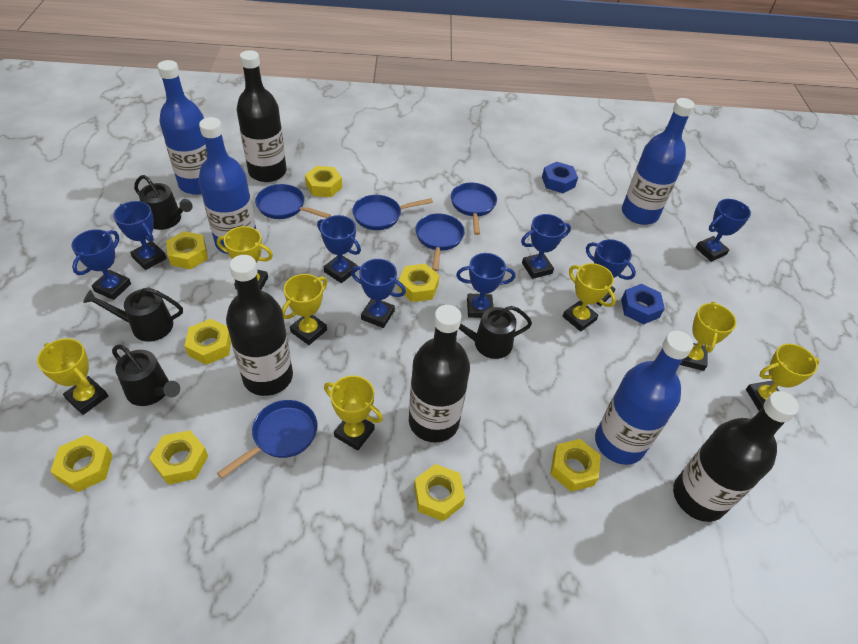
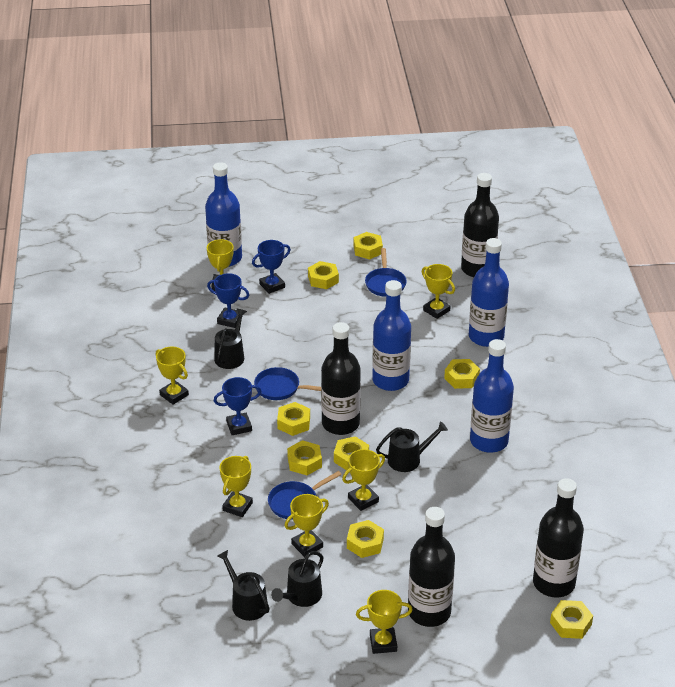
blue nut: 2 -> 0
blue pan: 5 -> 3
blue trophy: 8 -> 3

